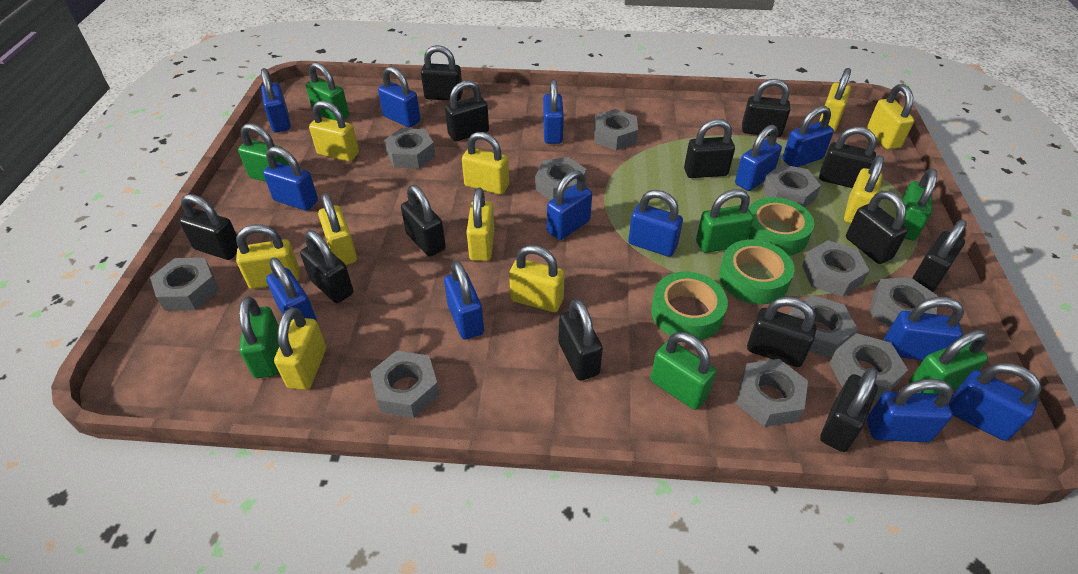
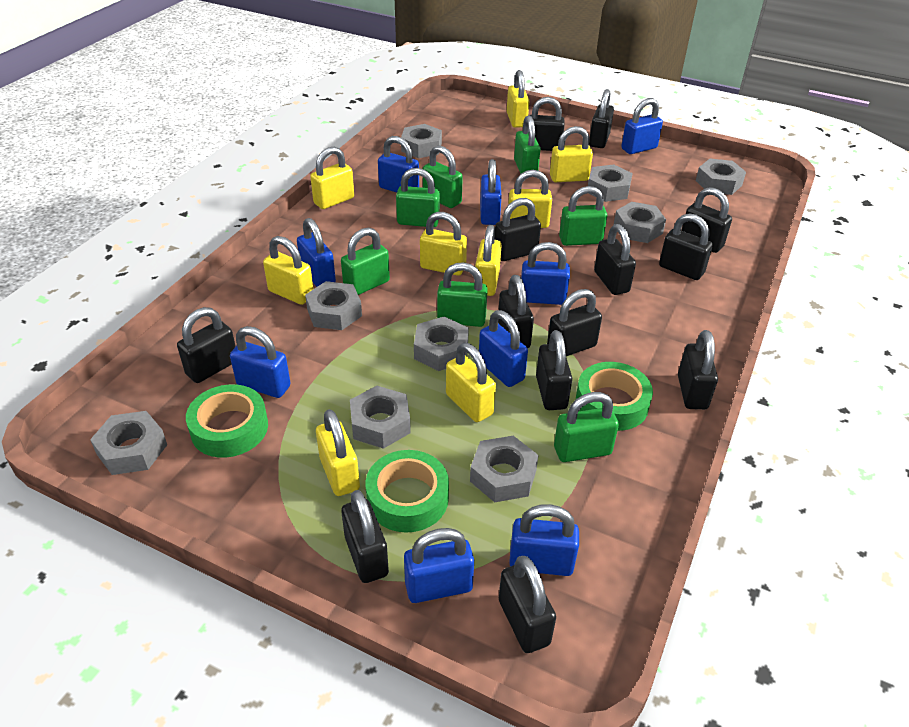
blue padlock: 13 -> 9
grey nut: 11 -> 9
yellow padlock: 10 -> 9

